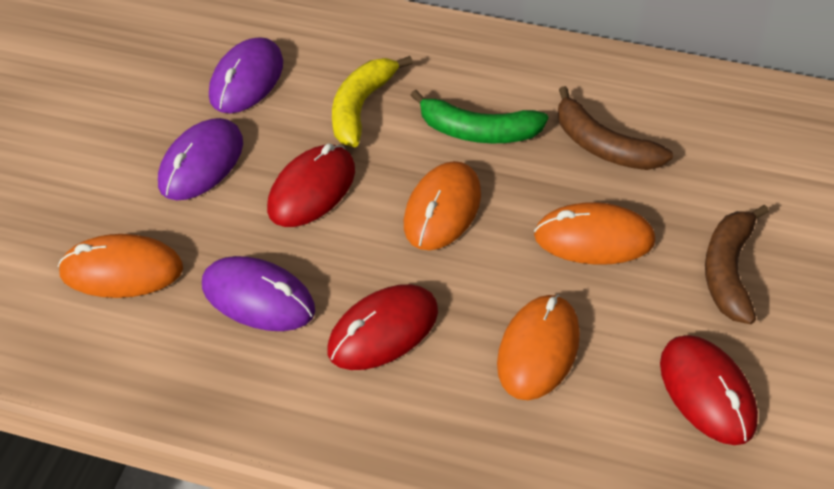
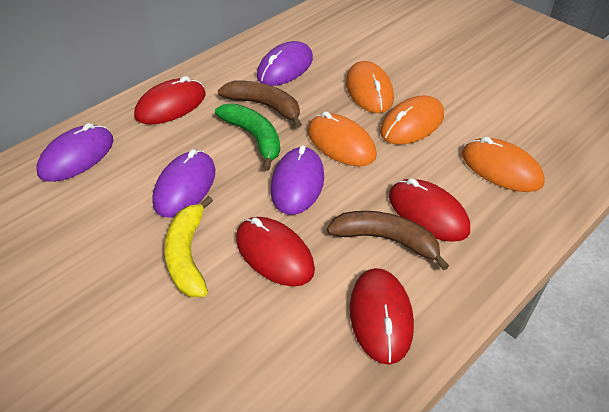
purple mouse: 3 -> 4
red mouse: 3 -> 4

